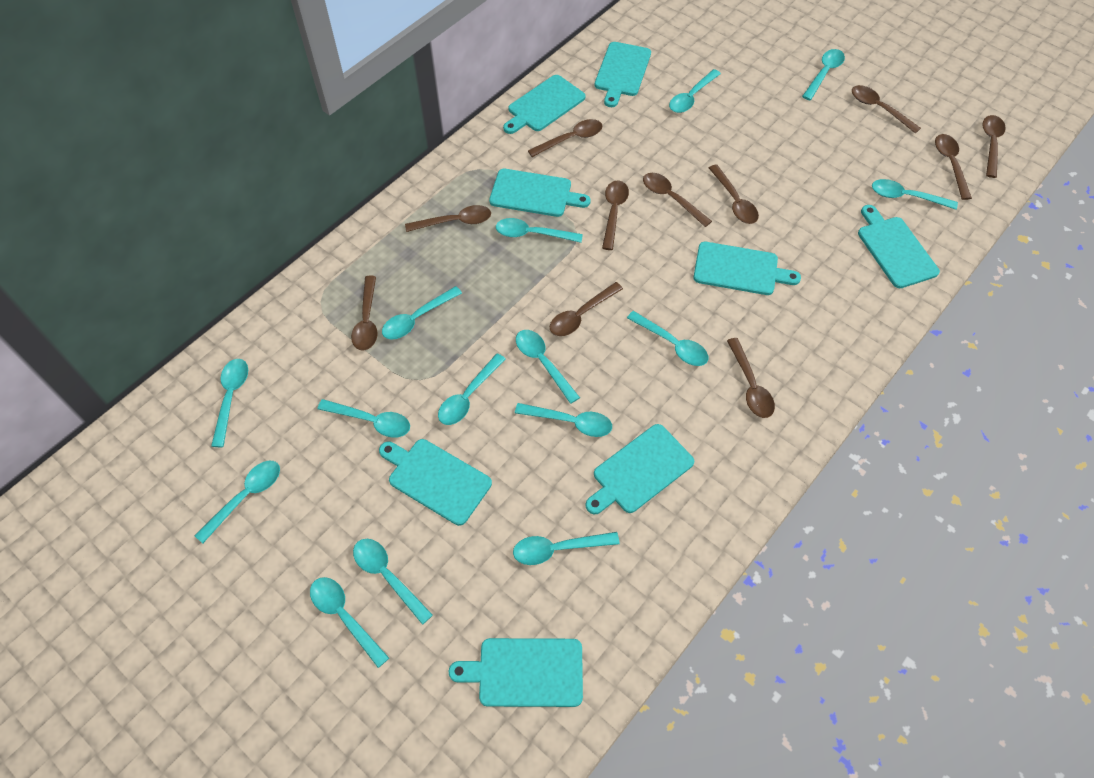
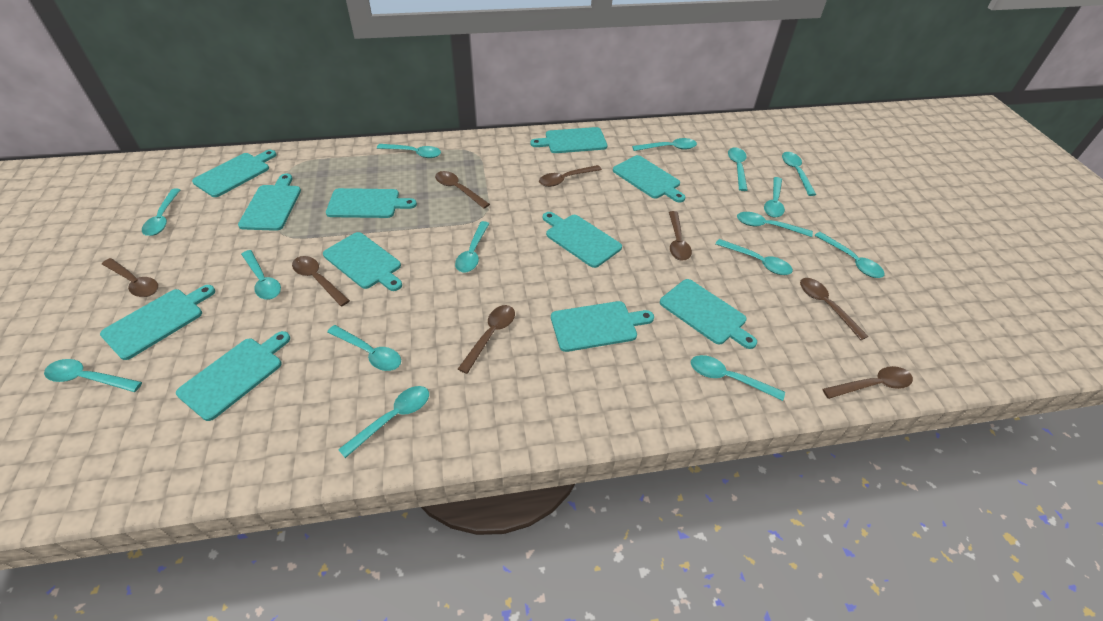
brown spoon: 11 -> 8
turquoise cutting board: 8 -> 11

